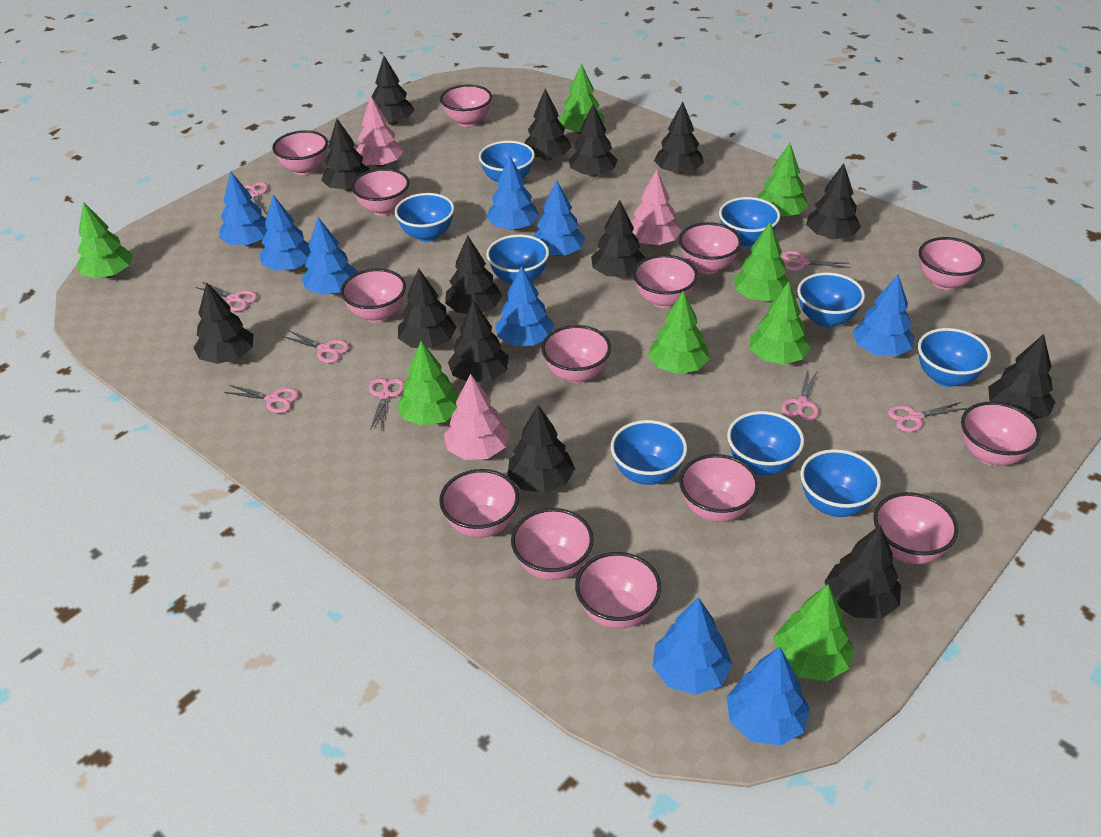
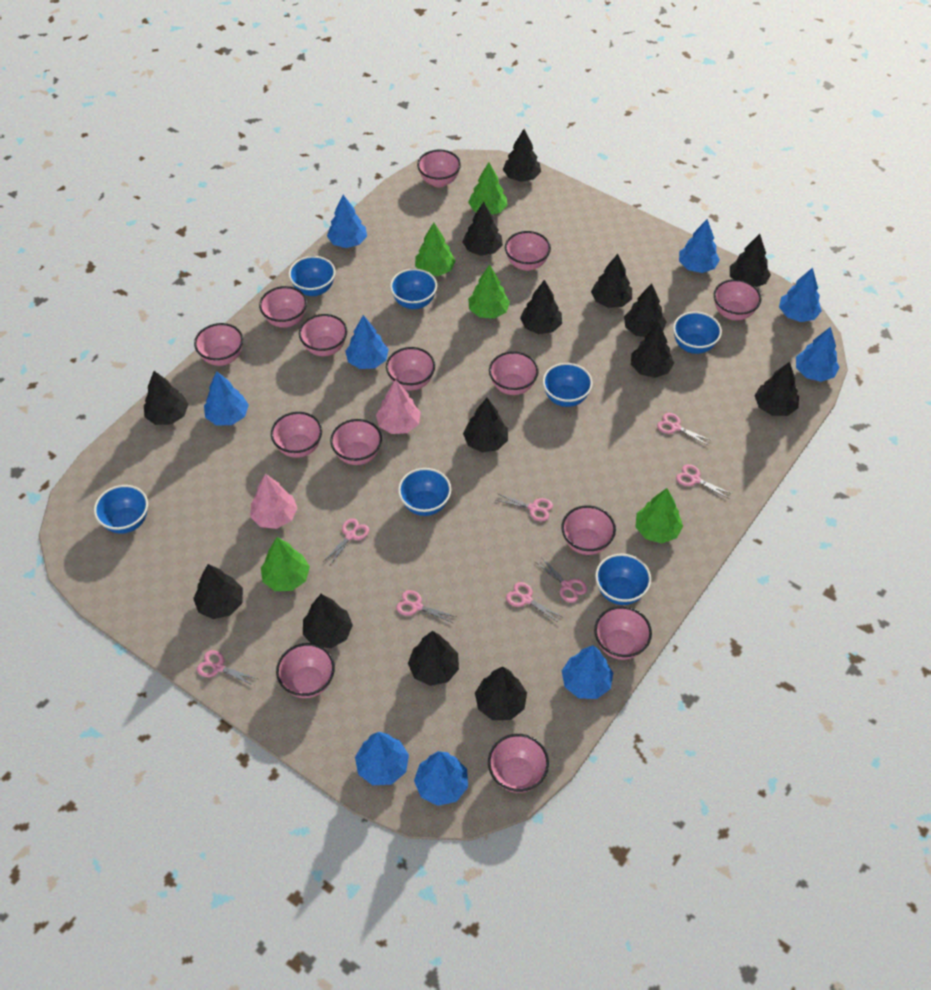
blue bowl: 9 -> 7
green tree: 8 -> 5
pink tree: 3 -> 2

